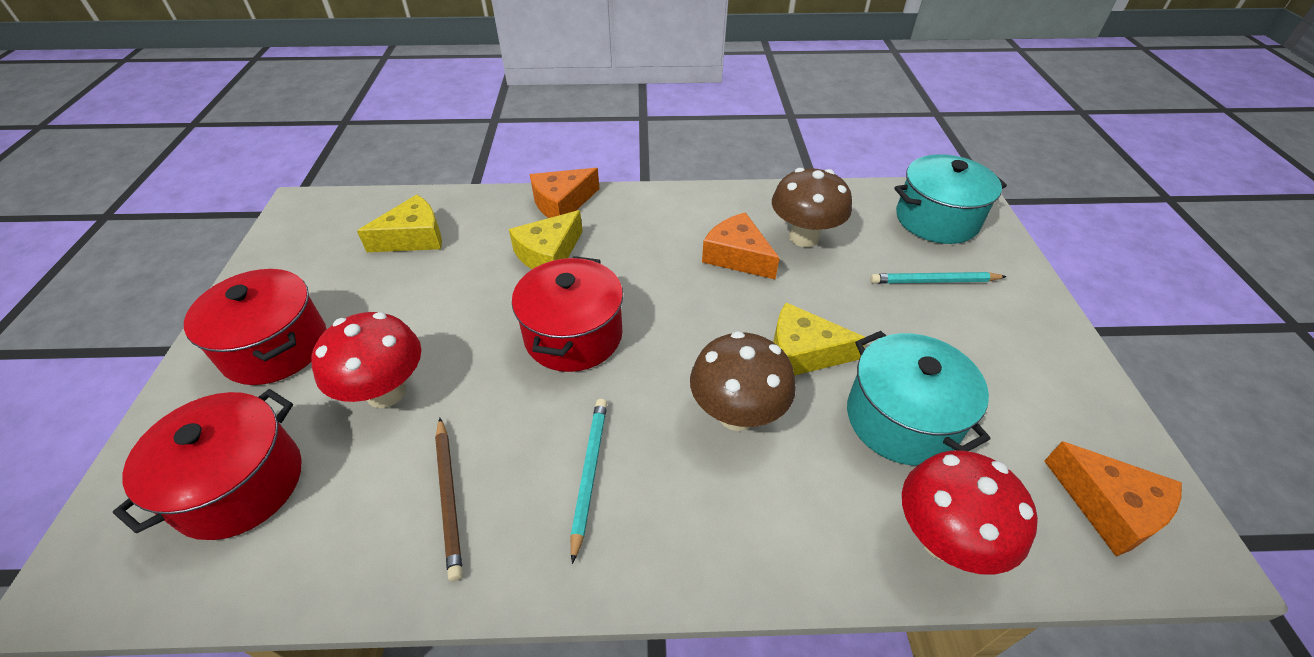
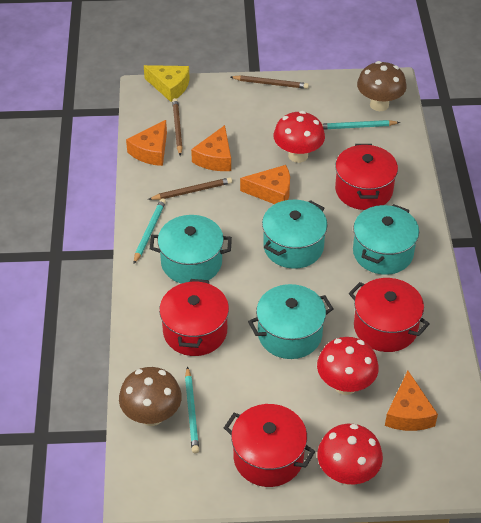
brown pencil: 1 -> 3
orange cheese: 3 -> 4
red mushroom: 2 -> 3
red pot: 3 -> 4
turquoise pencil: 2 -> 3
turquoise pot: 2 -> 4
yellow cheese: 3 -> 1

